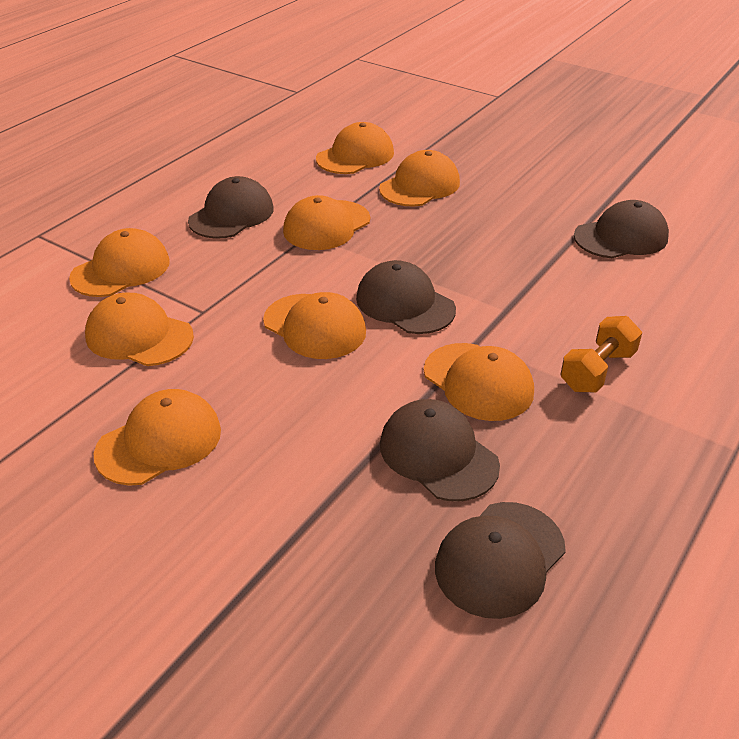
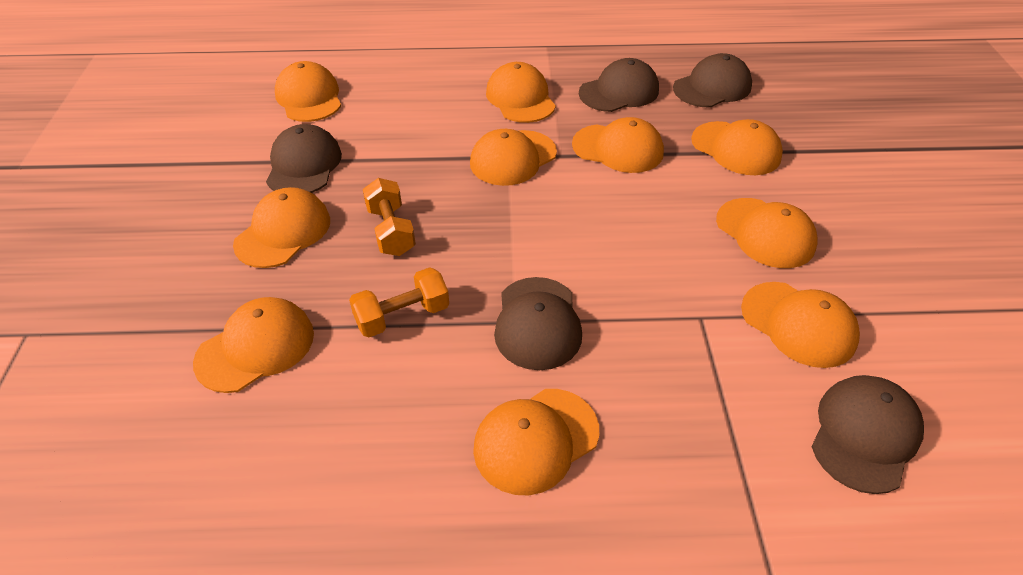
orange cap: 8 -> 10
orange dumbbell: 1 -> 2

